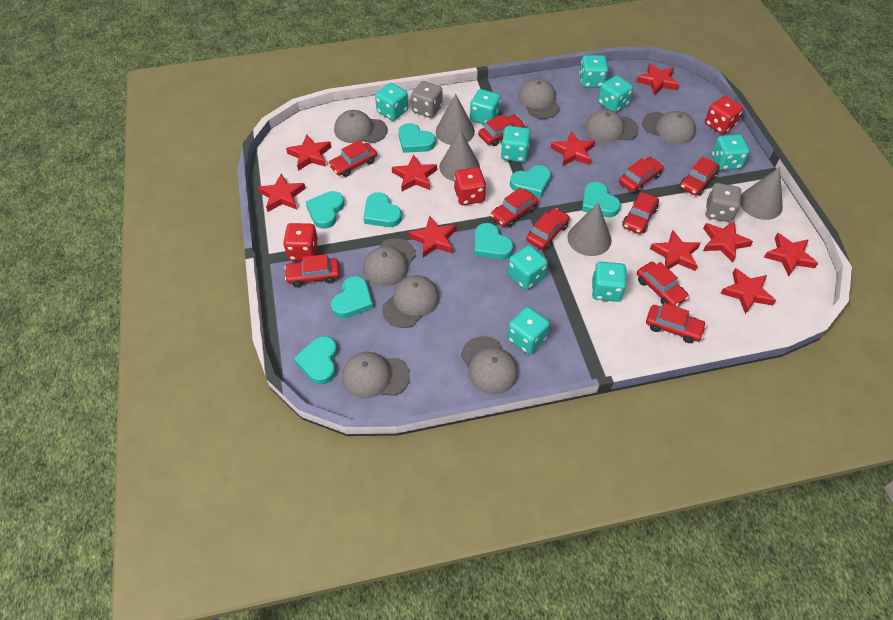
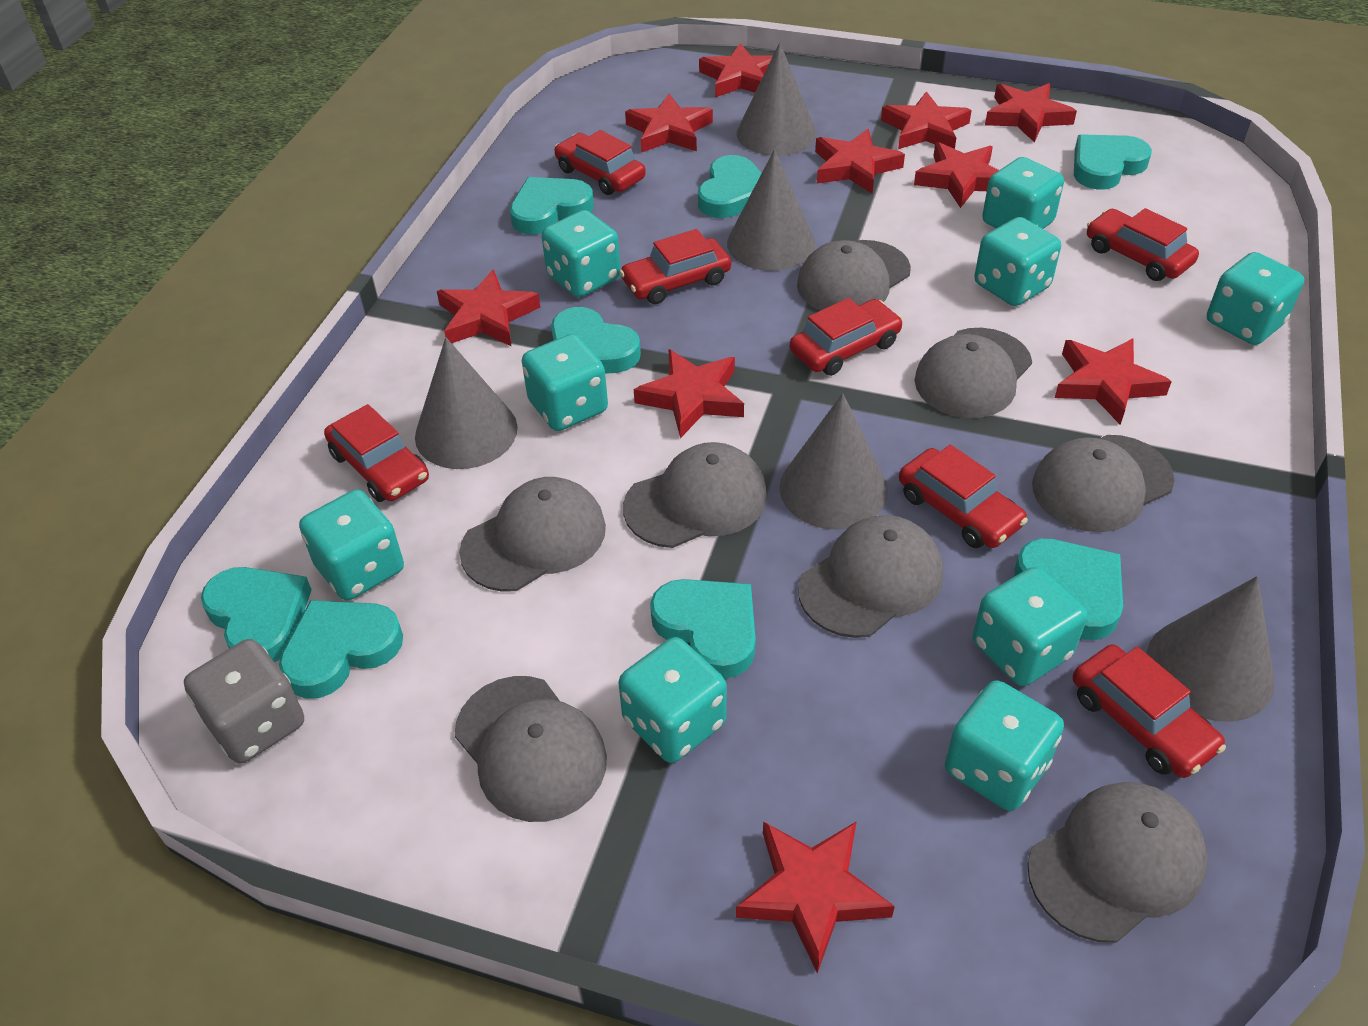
grey cone: 4 -> 5
grey dice: 2 -> 1
red car: 10 -> 7
red dice: 3 -> 0

